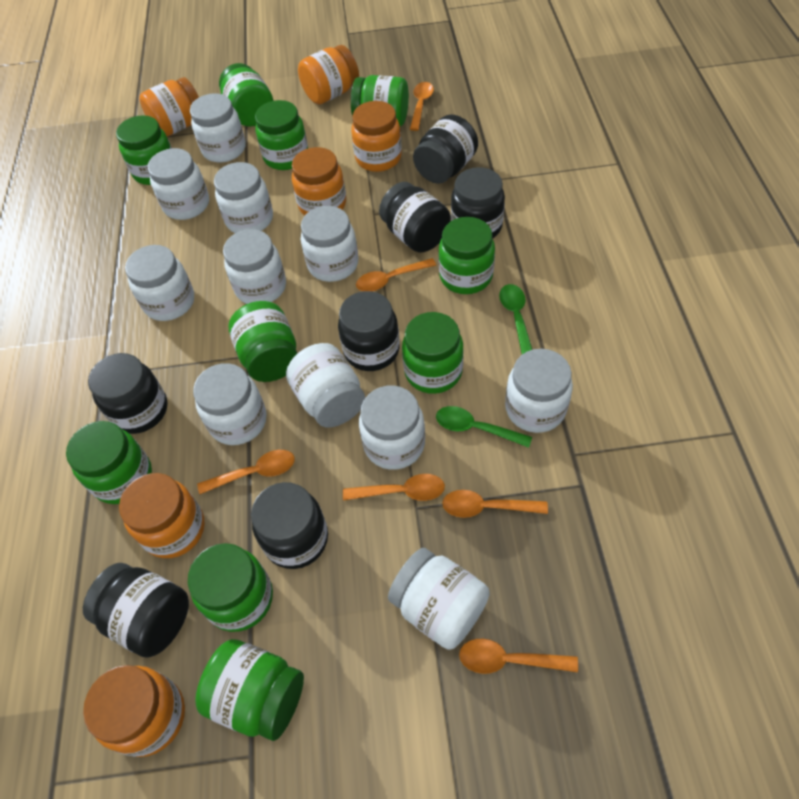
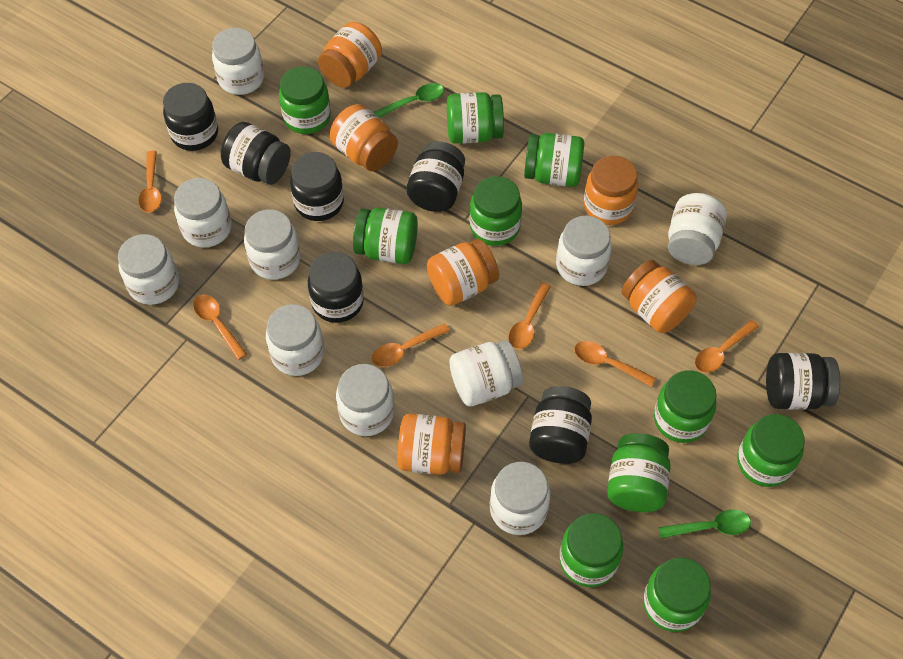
white jar: 11 -> 10

